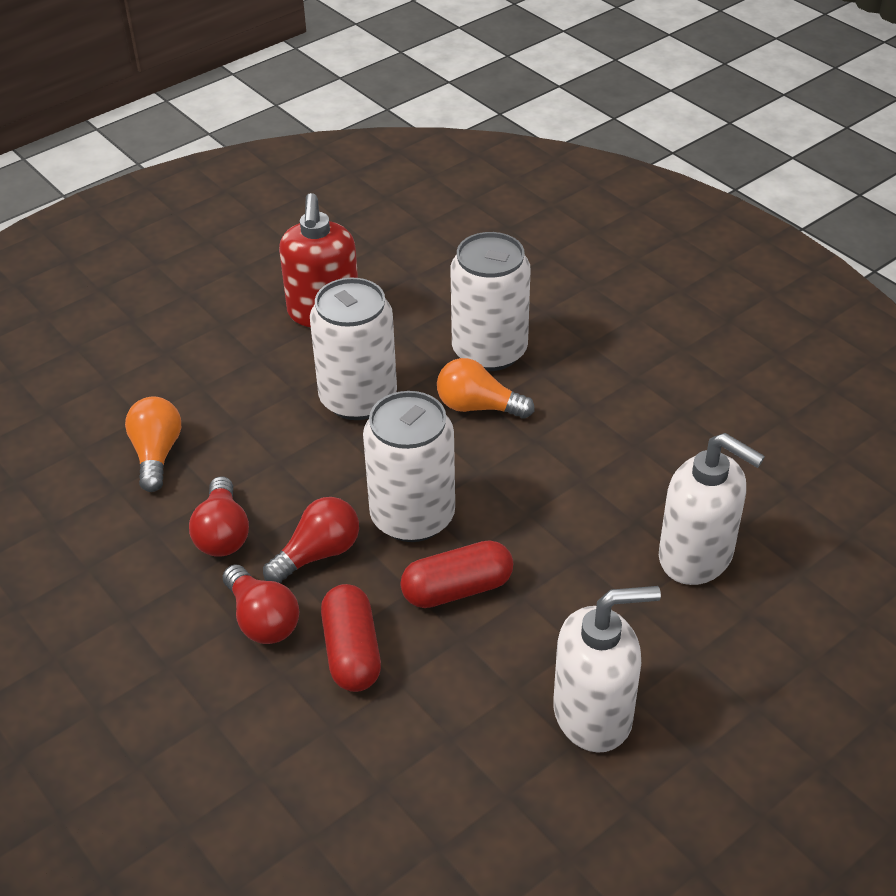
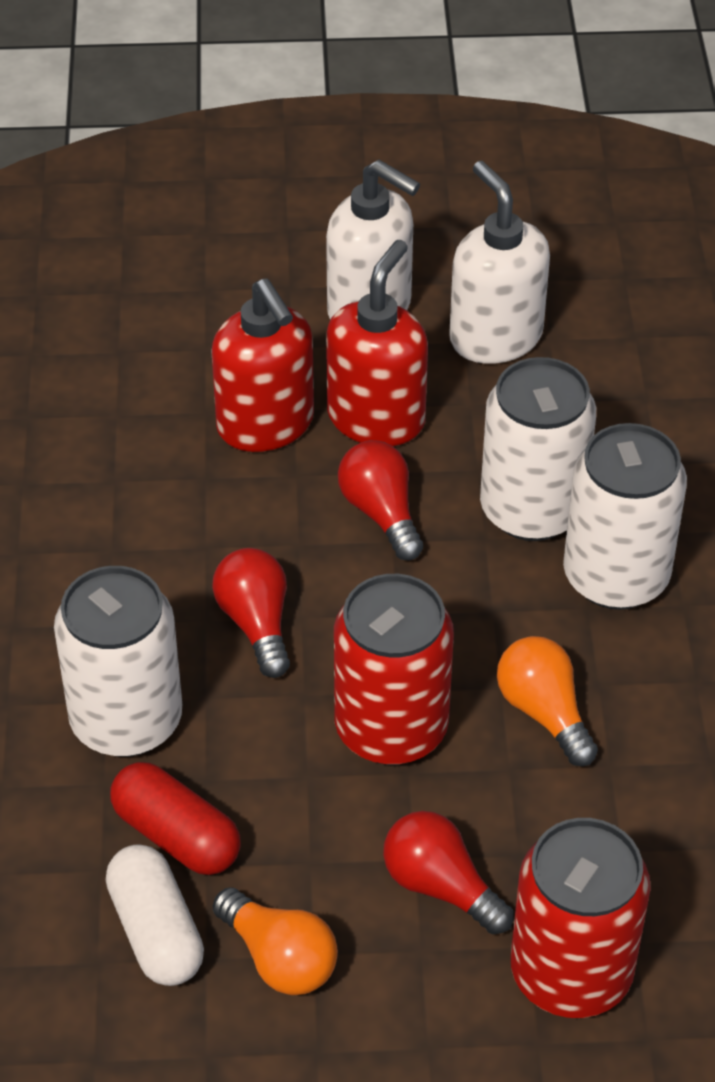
red can: 0 -> 2
red capsule: 2 -> 1
red soap dispenser: 1 -> 2
white capsule: 0 -> 1

